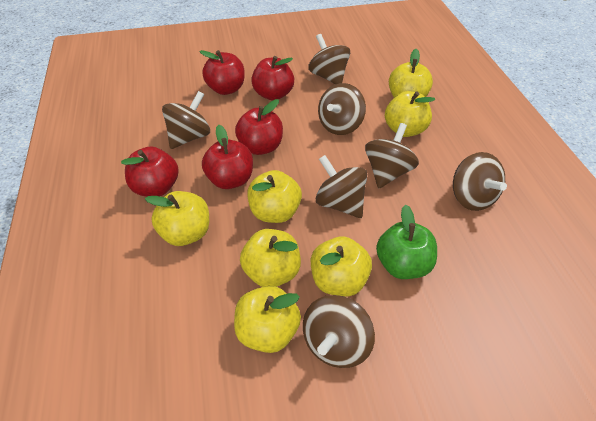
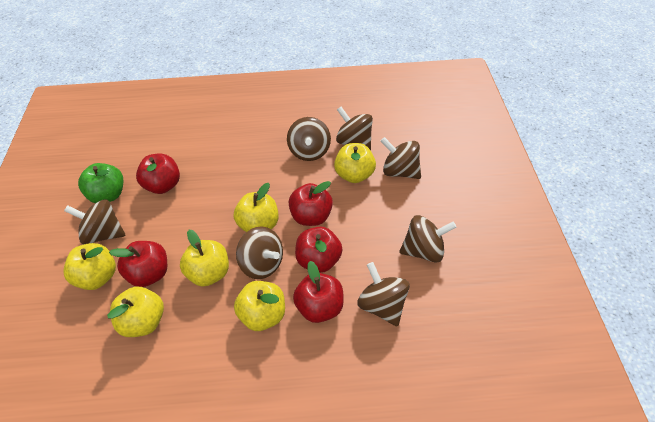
yellow apple: 7 -> 6

